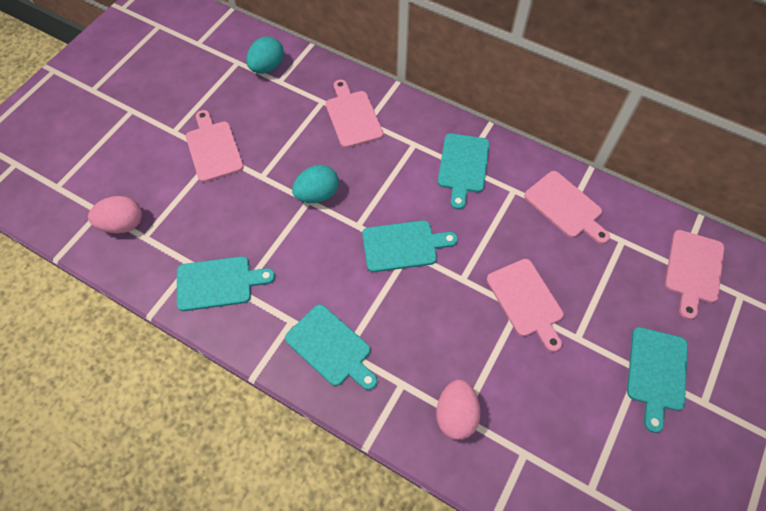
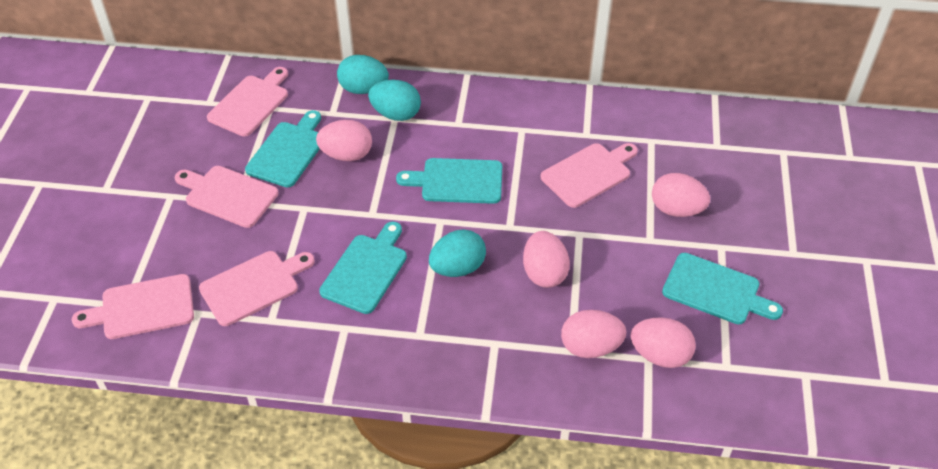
pink egg: 2 -> 5
turquoise cutting board: 5 -> 4
turquoise egg: 2 -> 3

